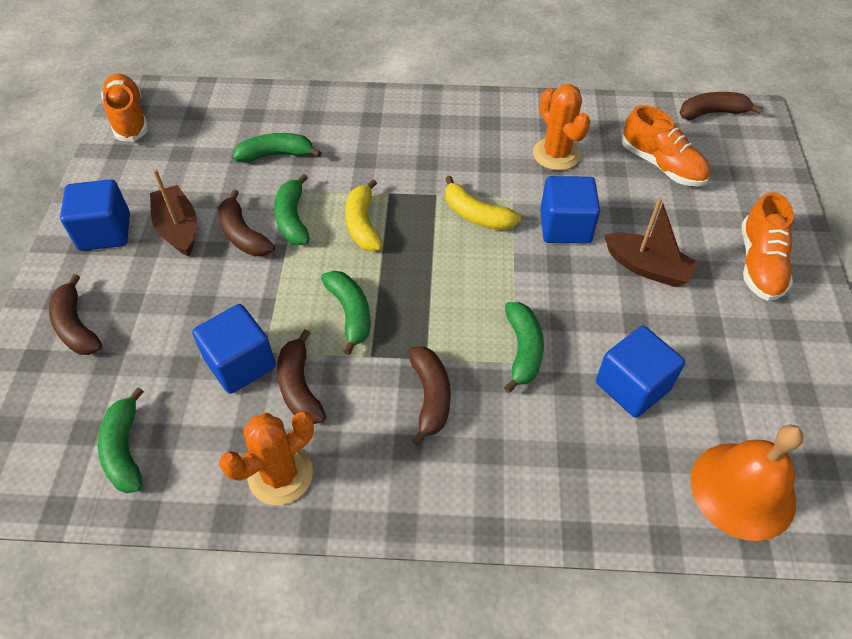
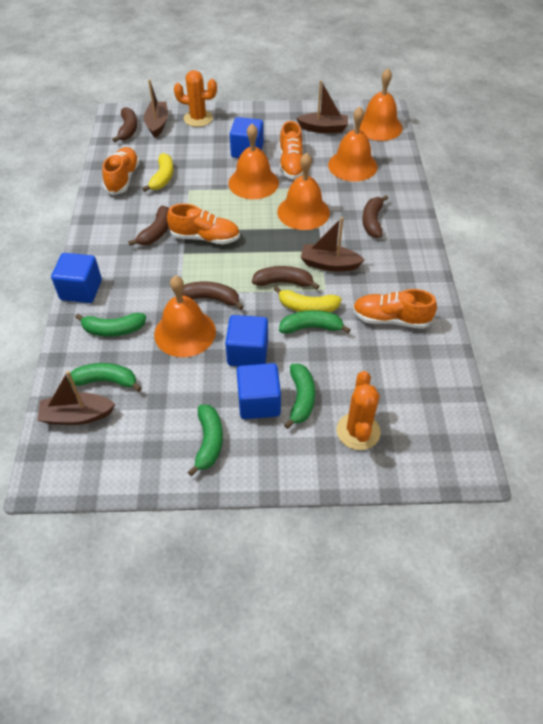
brown boat: 2 -> 4
orange bell: 1 -> 5
orange shoe: 3 -> 4

